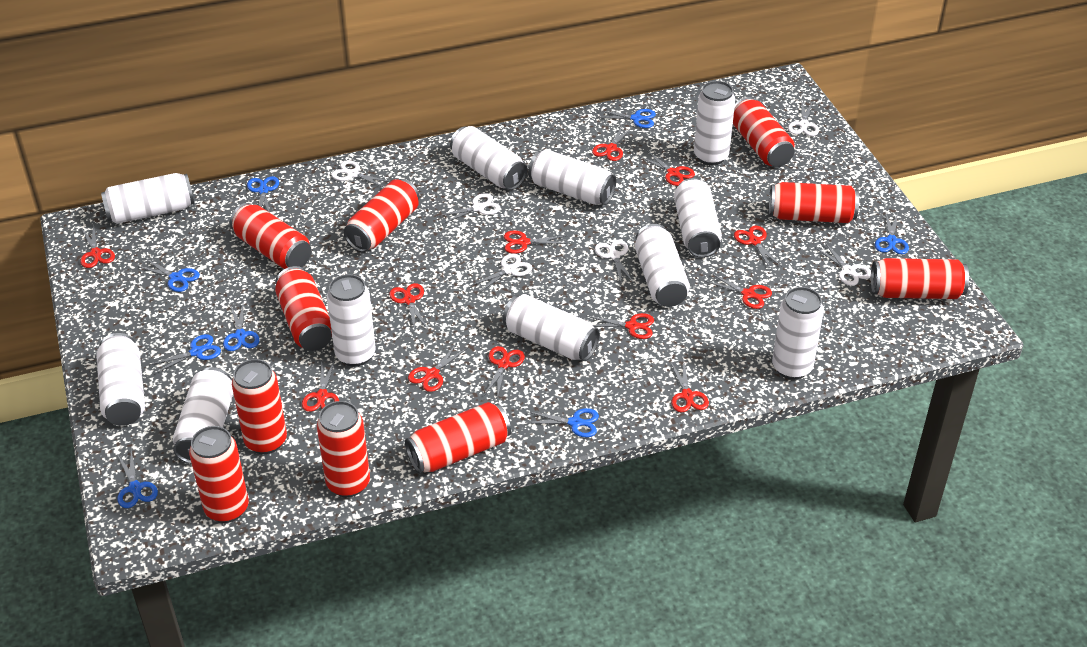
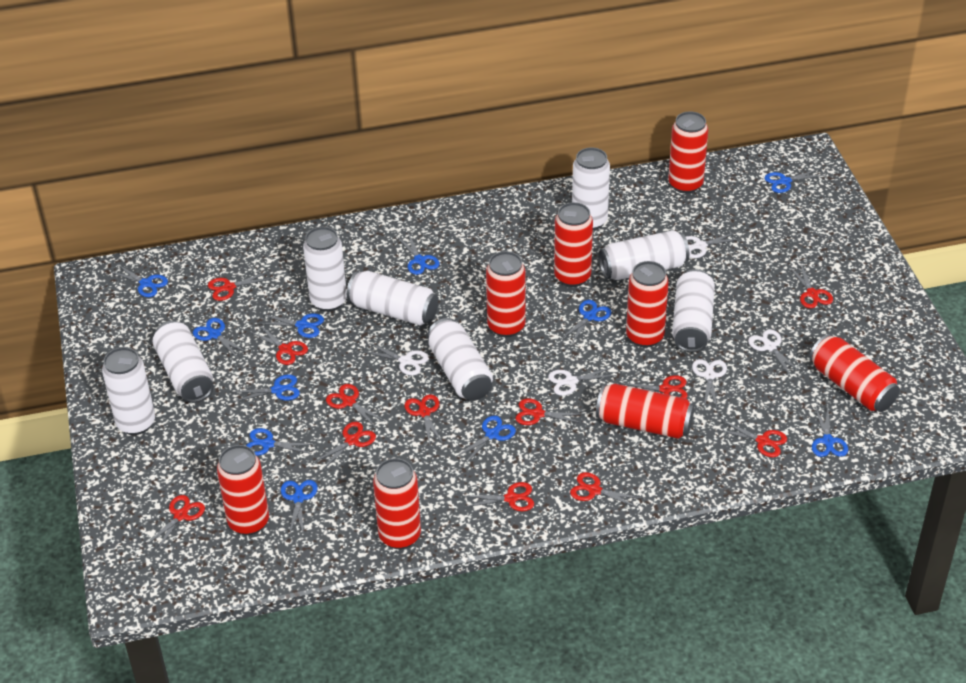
blue scissors: 8 -> 11
red can: 10 -> 8
white can: 11 -> 8
white scissors: 6 -> 5

